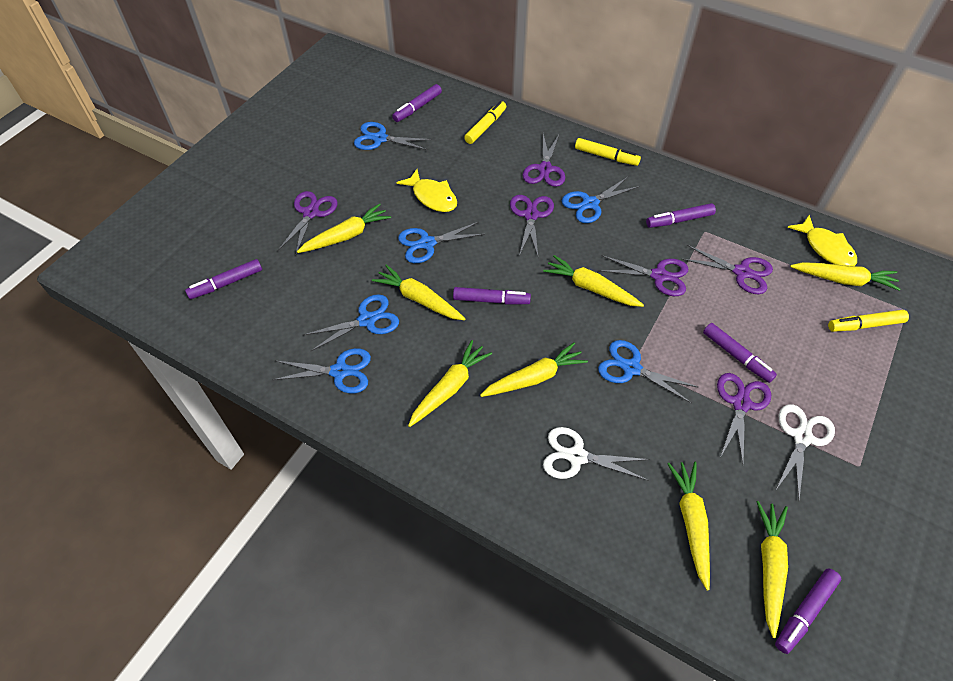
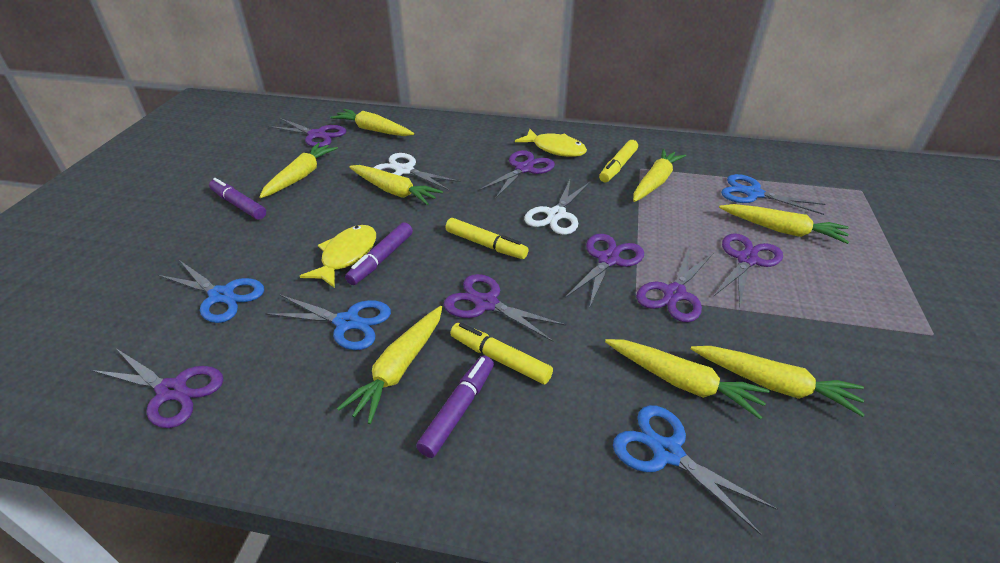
blue scissors: 6 -> 4
purple marker: 6 -> 3
purple scissors: 6 -> 7

